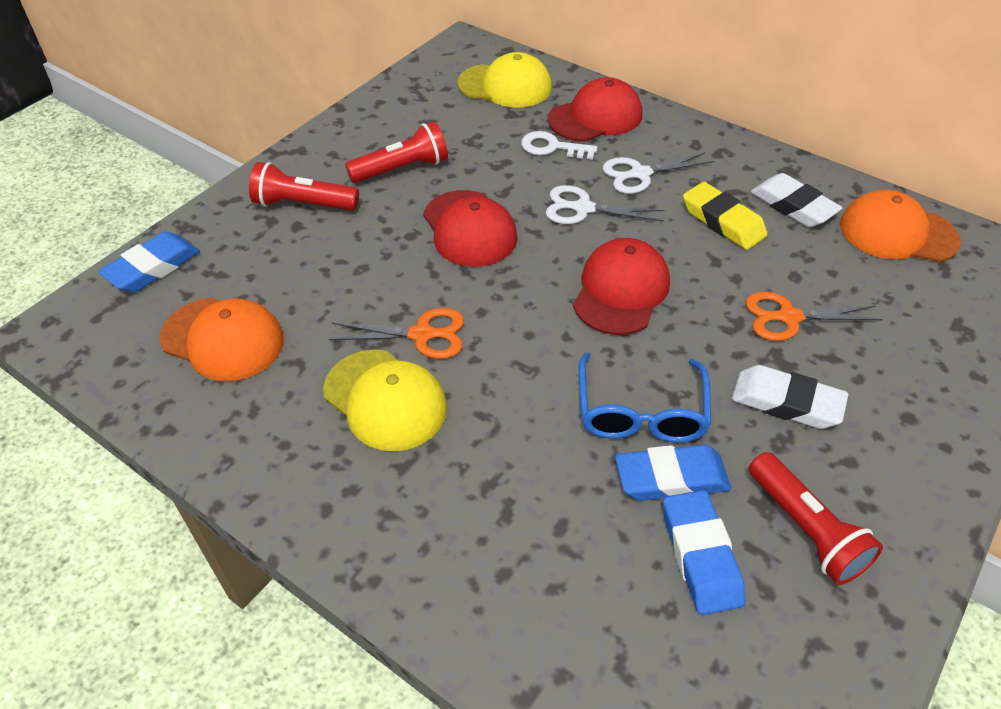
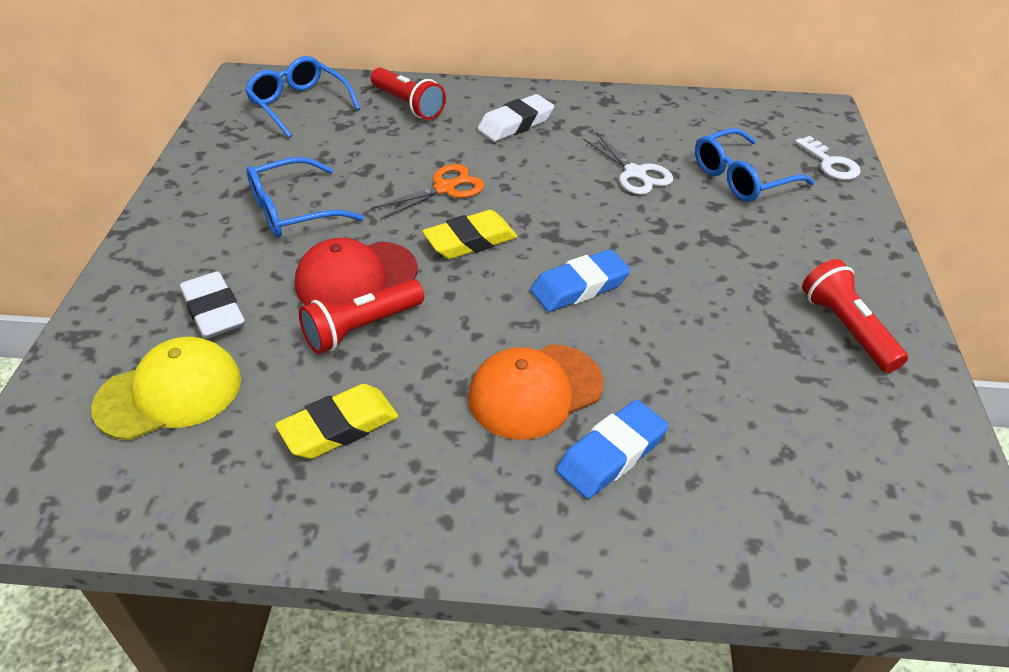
blue eraser: 3 -> 2
blue glasses: 1 -> 3
orange cap: 2 -> 1
orange scissors: 2 -> 1
red cap: 3 -> 1
white scissors: 2 -> 1
yellow cap: 2 -> 1
yellow eraser: 1 -> 2

